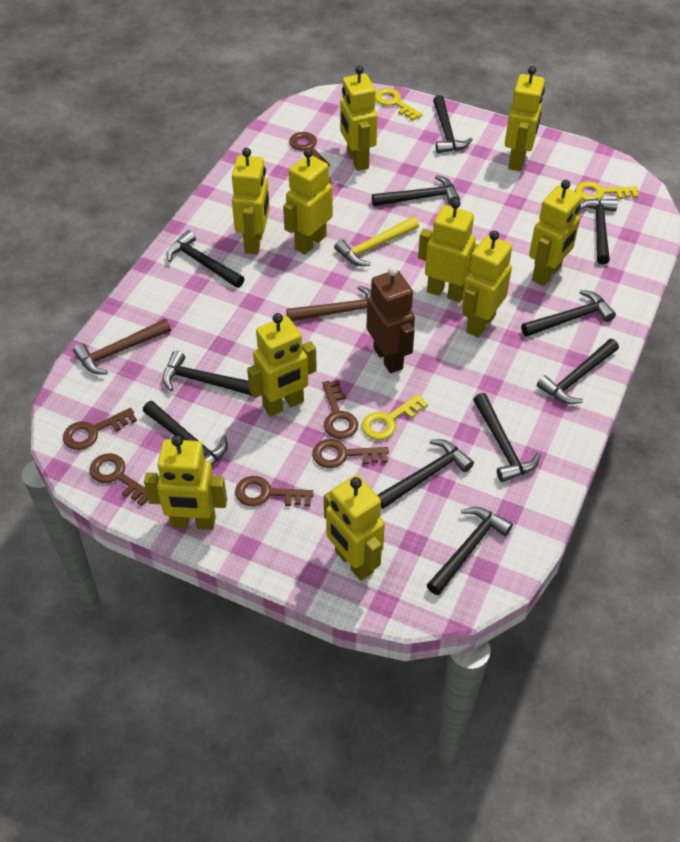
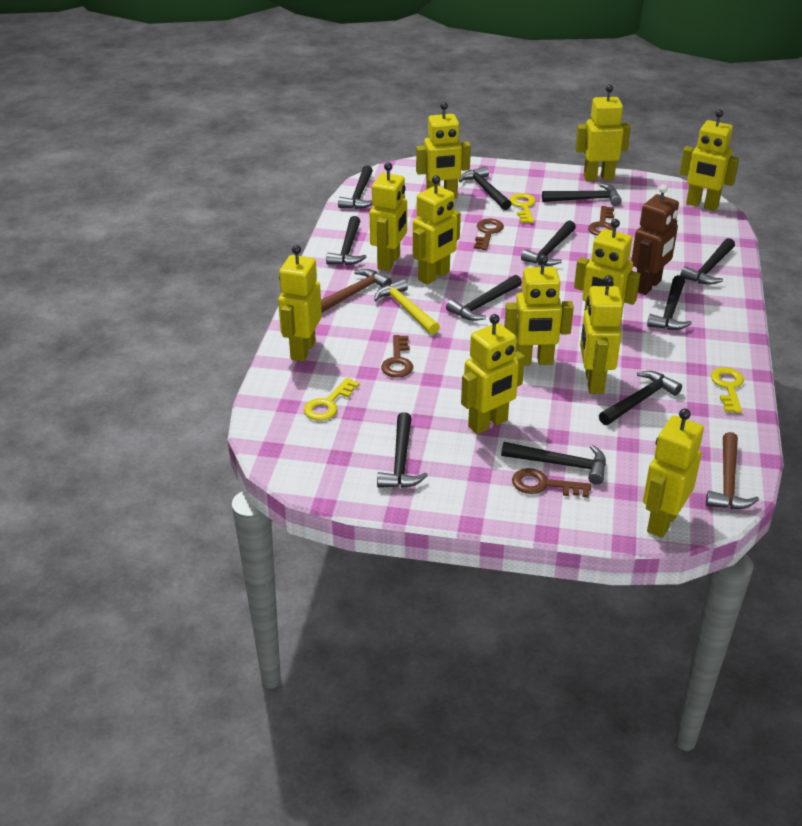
brown key: 6 -> 4
yellow robot: 10 -> 11

